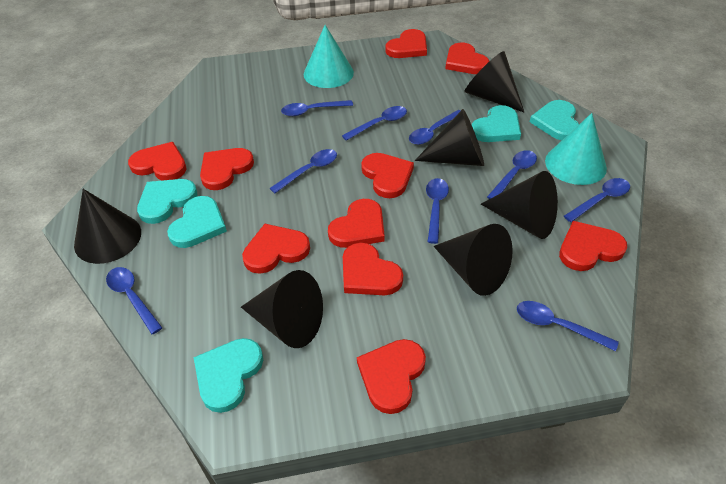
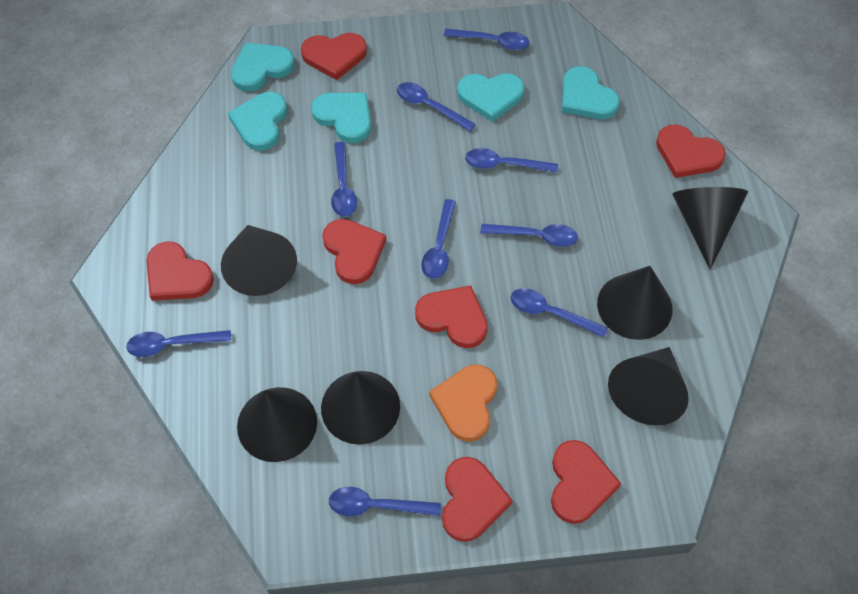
orange heart: 0 -> 1
red heart: 10 -> 7
turquoise cone: 2 -> 0

